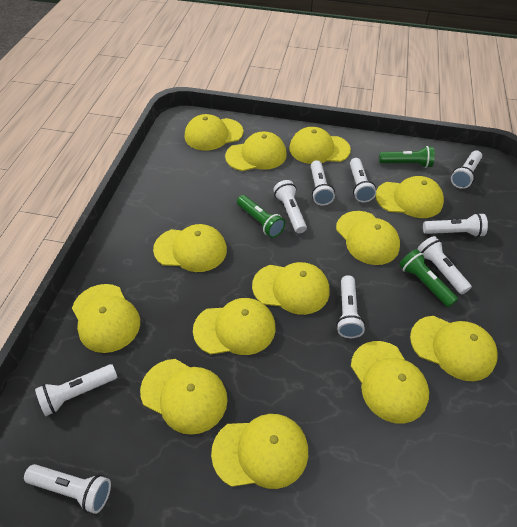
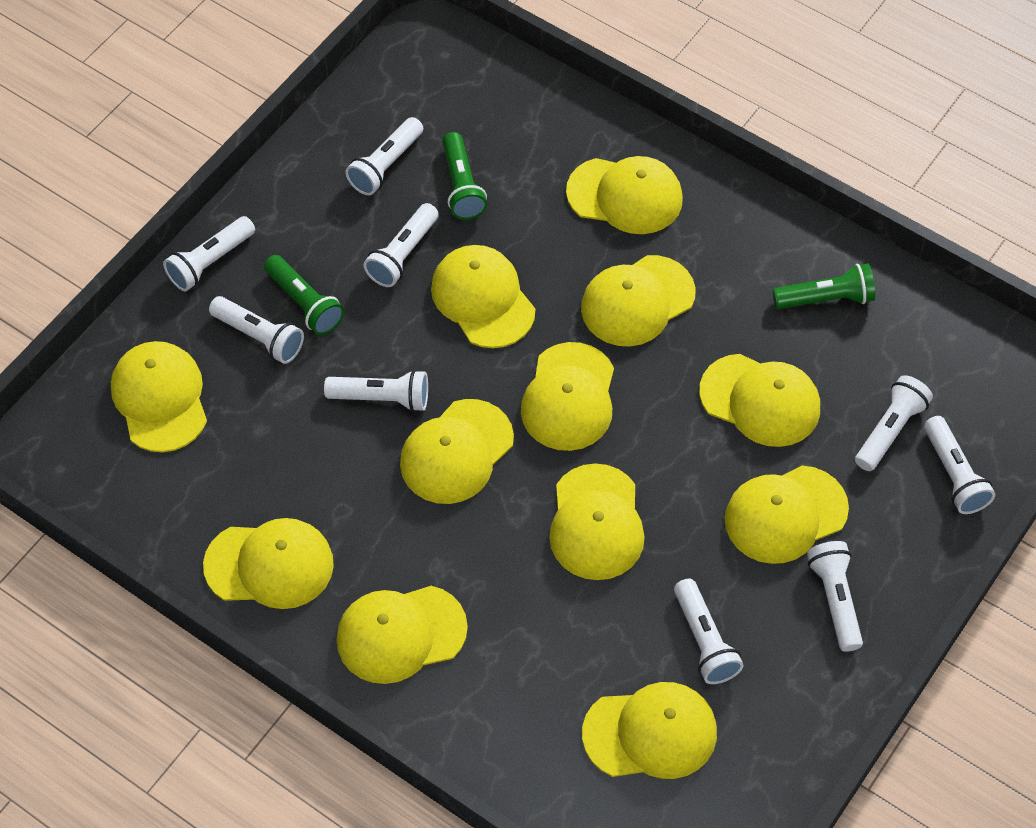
yellow cap: 13 -> 12

